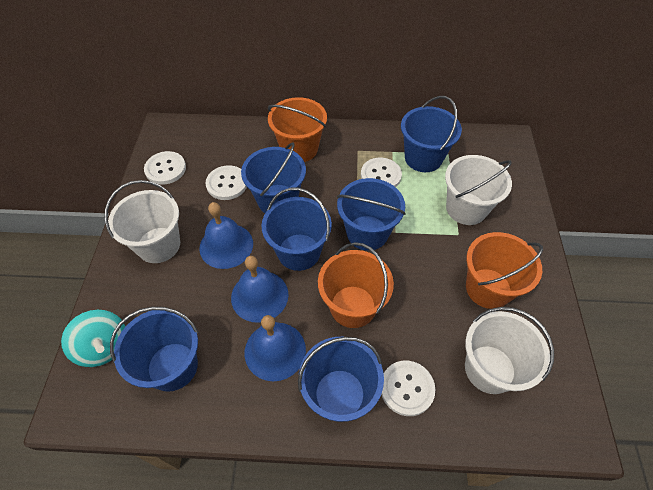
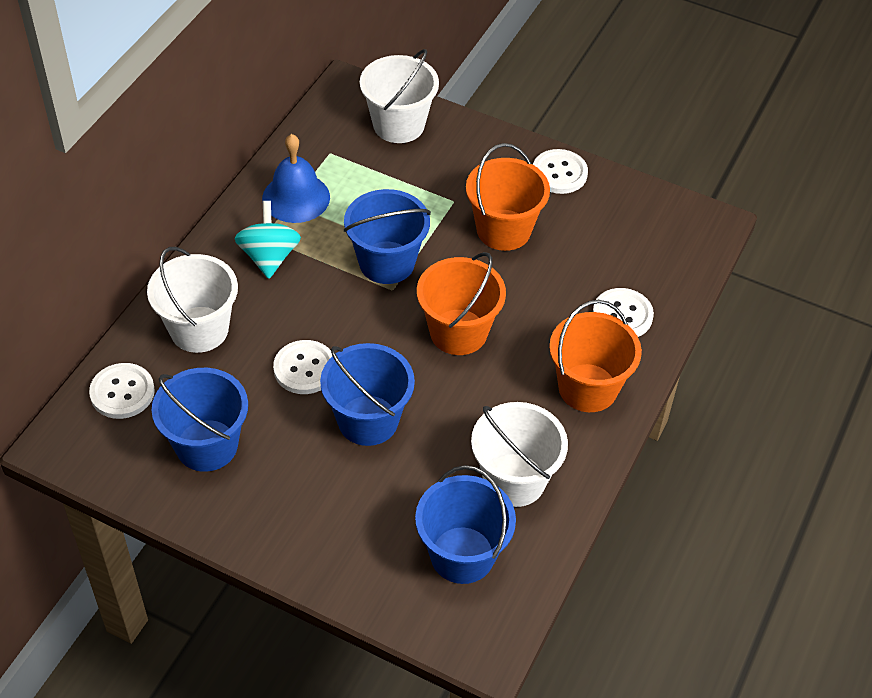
blue bell: 3 -> 1
blue bucket: 6 -> 4

